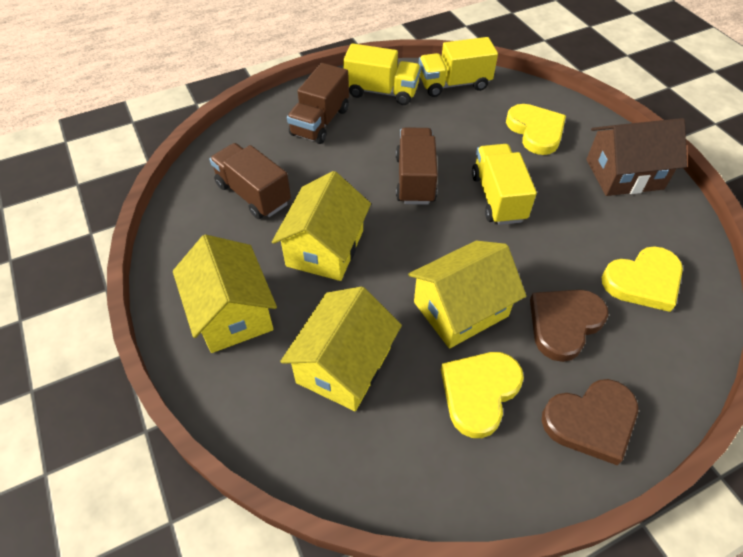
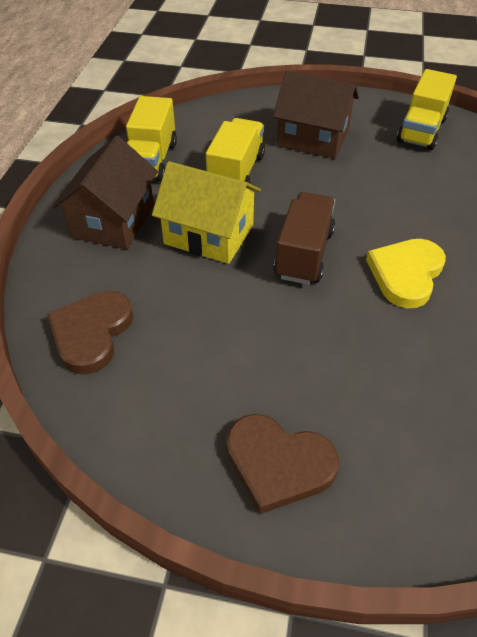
brown house: 1 -> 2
brown truck: 3 -> 1
yellow heart: 3 -> 1
yellow house: 4 -> 1

